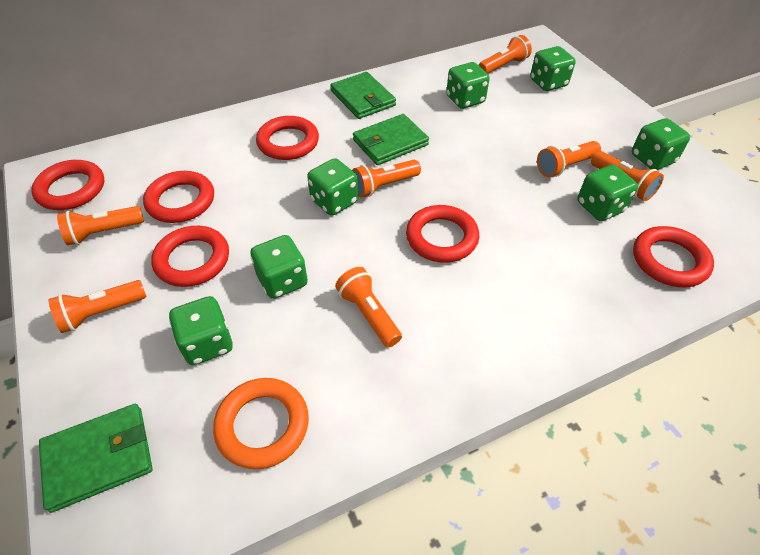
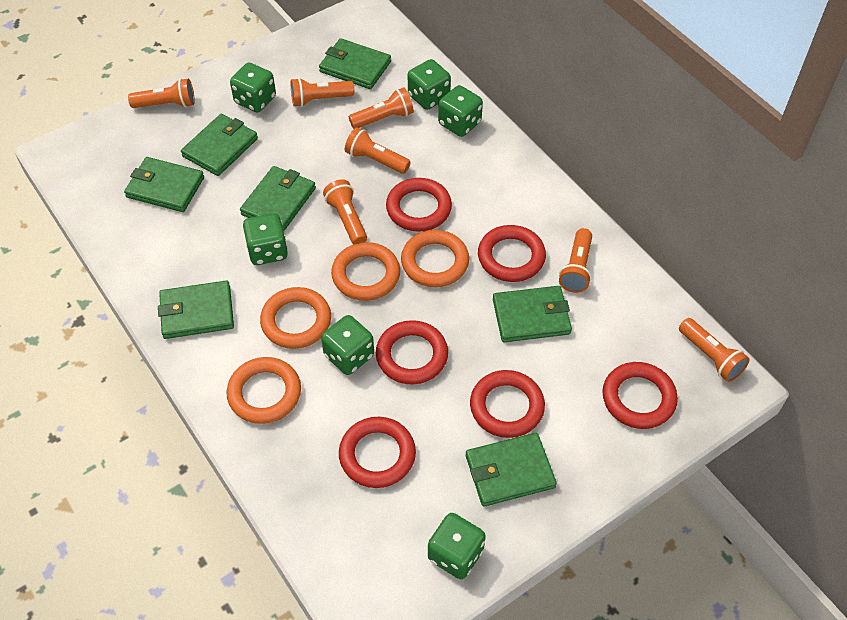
green dice: 7 -> 6
green wallet: 3 -> 7
orange ring: 1 -> 4

